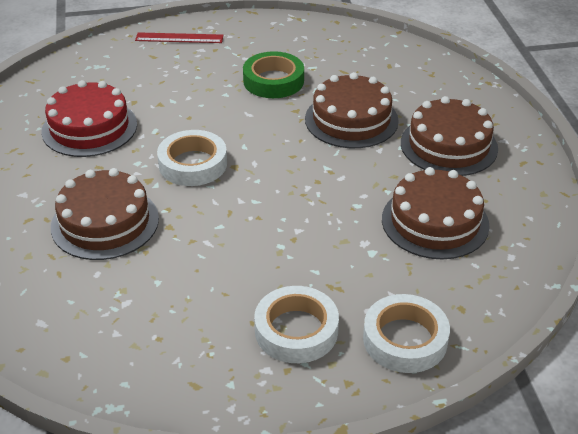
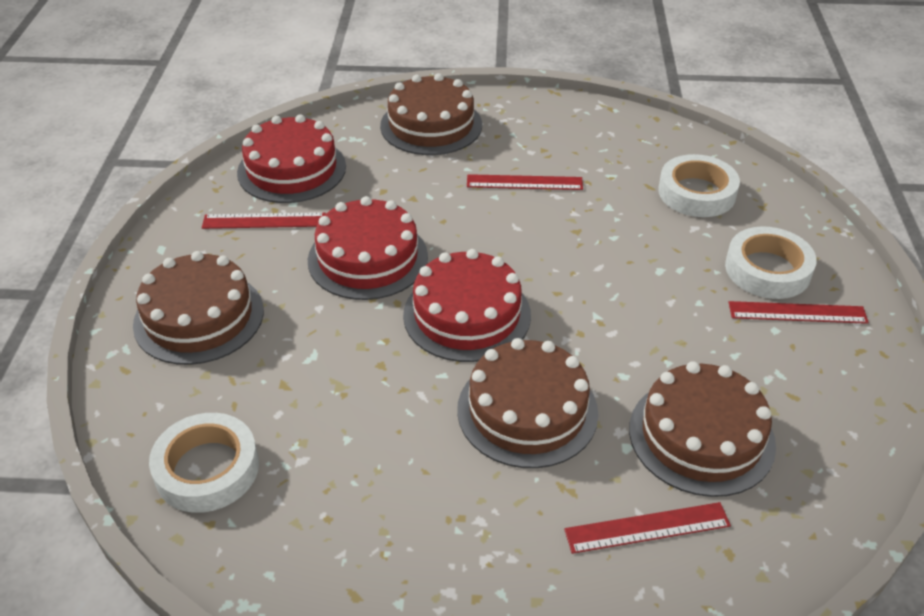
green tape: 1 -> 0
red cake: 1 -> 3
red ruler: 1 -> 4

